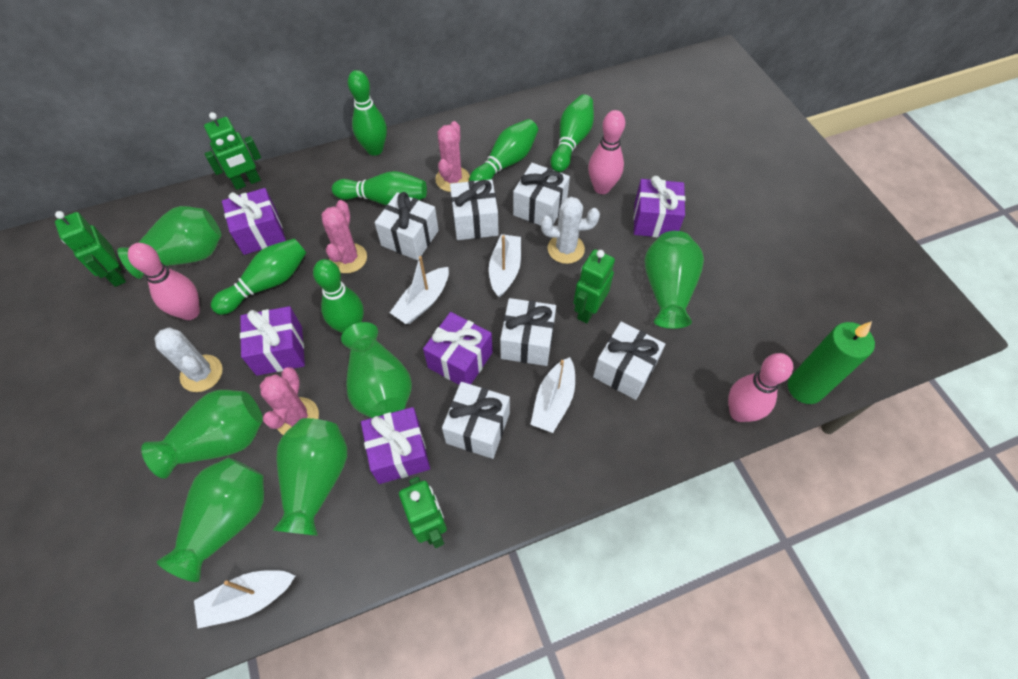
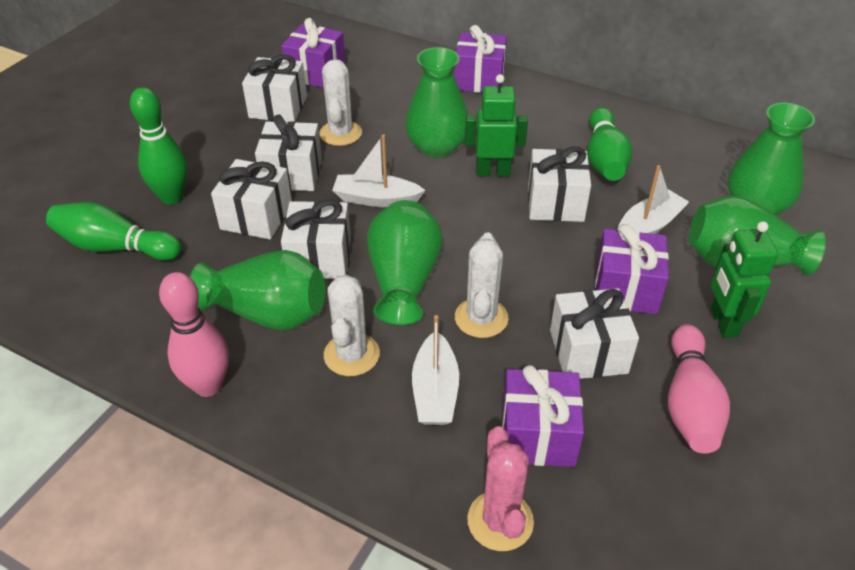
green bowling pin: 6 -> 3
green candle: 1 -> 0
green robot: 4 -> 2
green vase: 6 -> 5
pink bowling pin: 3 -> 2
pink cactus: 3 -> 1
purple gift: 5 -> 4
white boat: 4 -> 3
white cactus: 2 -> 3

